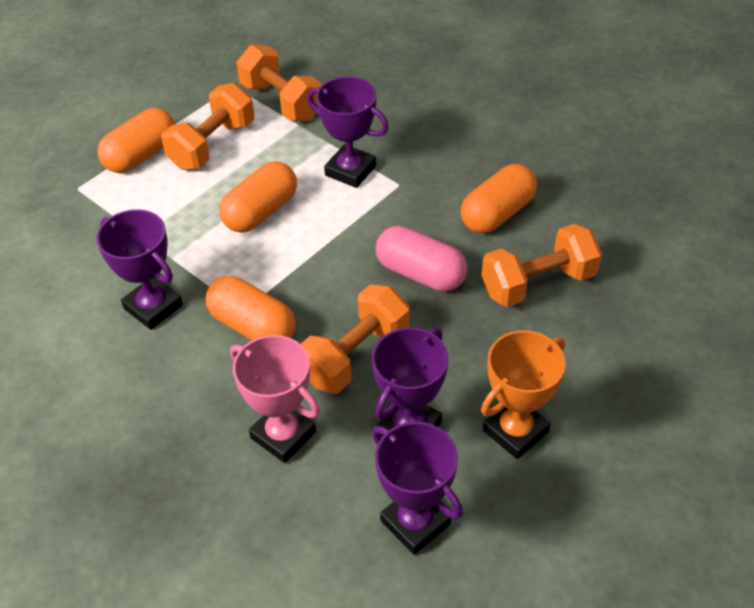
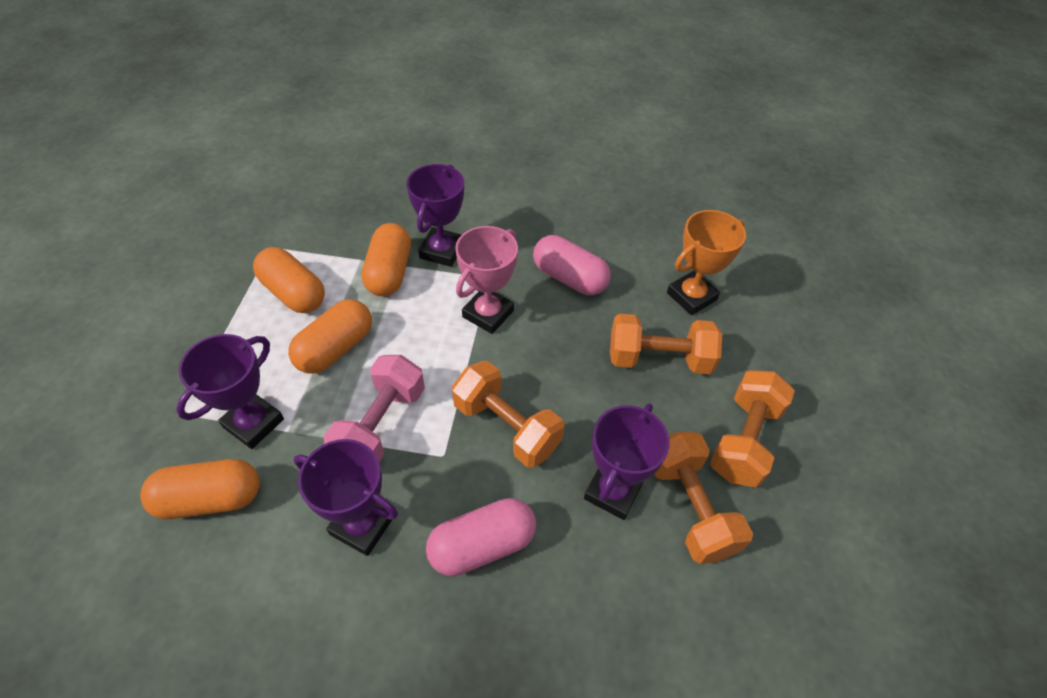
pink capsule: 1 -> 2
pink dumbbell: 0 -> 1

